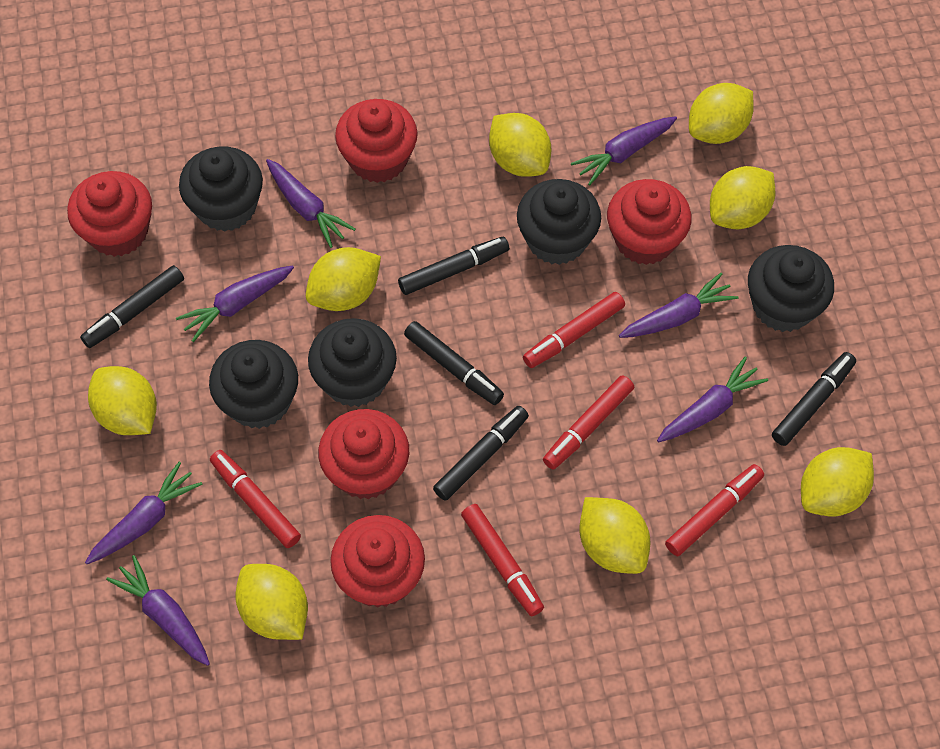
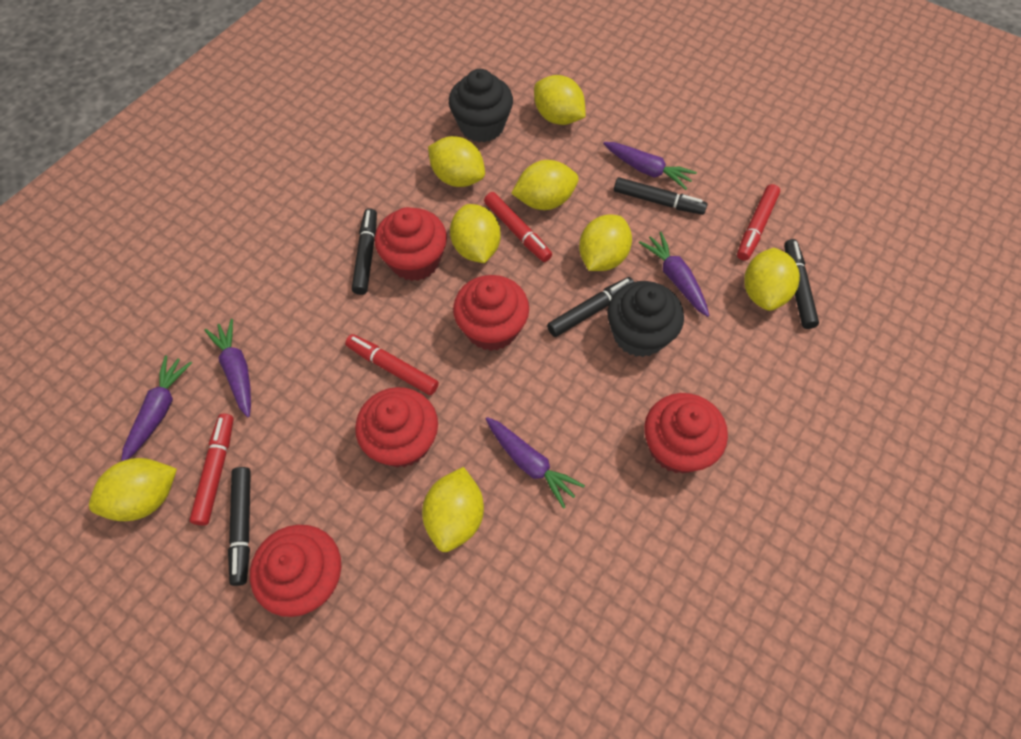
black cupcake: 5 -> 2
purple carrot: 7 -> 5
red marker: 5 -> 4

